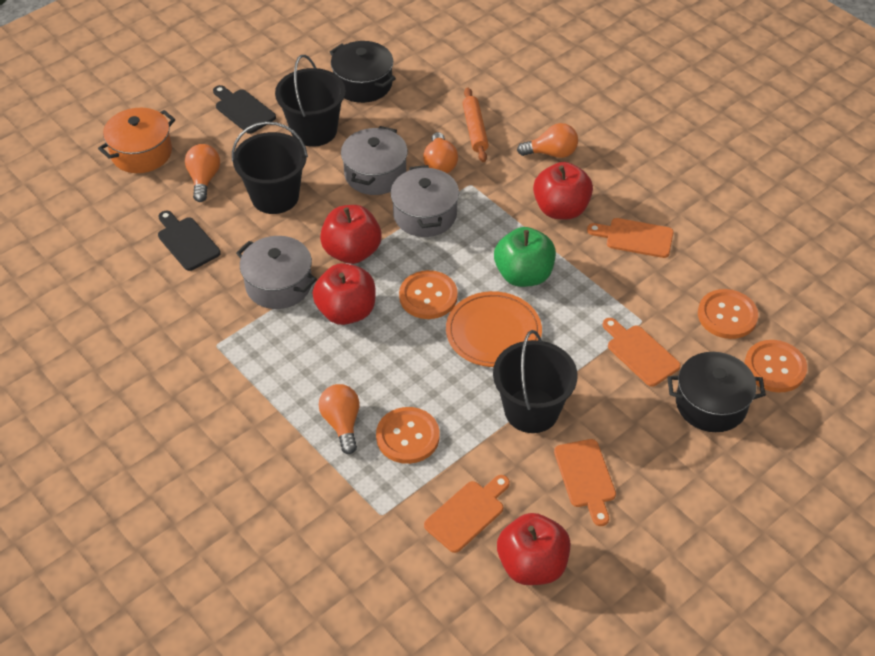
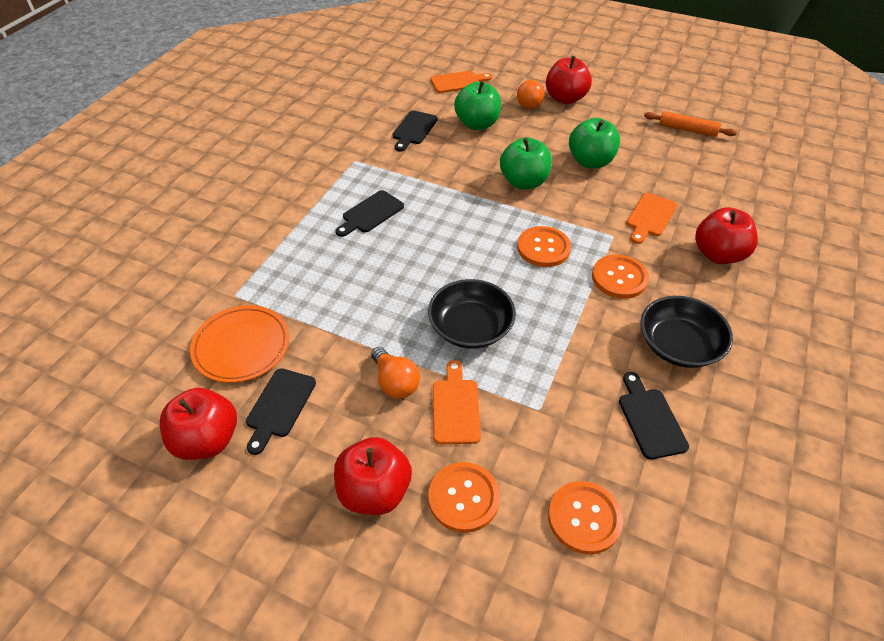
black bowl: 0 -> 2
black bucket: 3 -> 0
black cutting board: 2 -> 4
black pot: 2 -> 0
green apple: 1 -> 3
grey pot: 3 -> 0
orange cutting board: 4 -> 3
orange light bulb: 4 -> 2
orange pot: 1 -> 0

